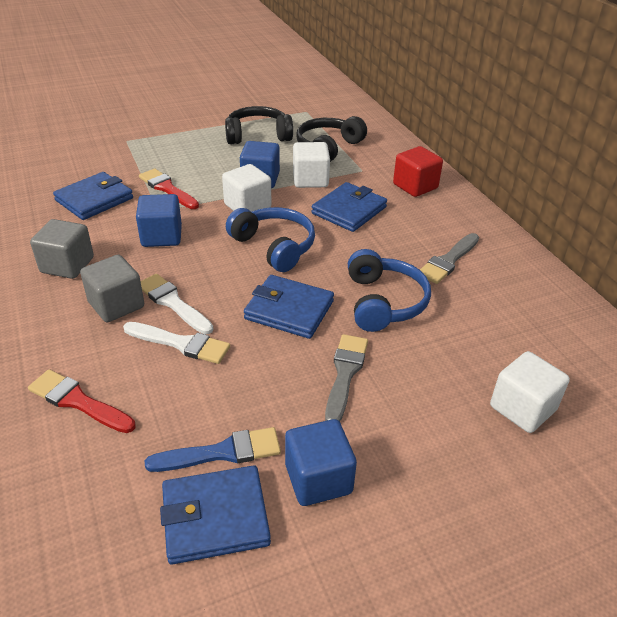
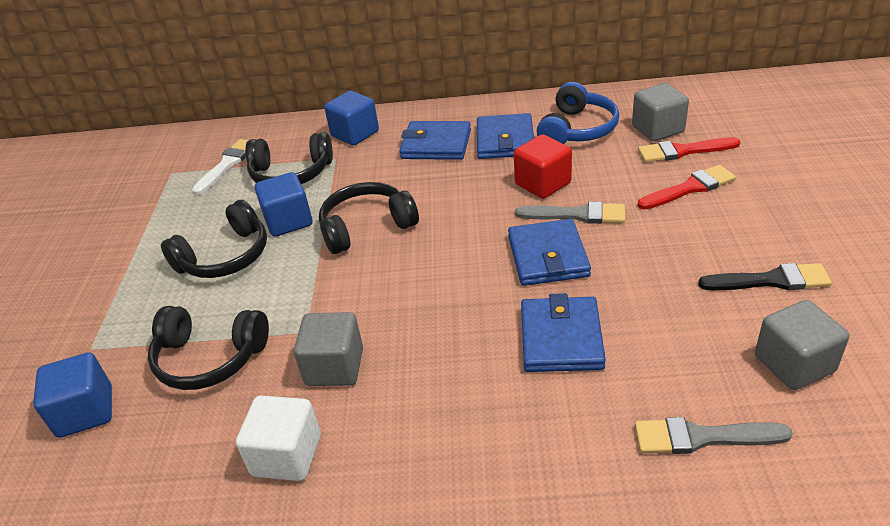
black brush: 0 -> 1
black headphones: 2 -> 4
blue brush: 1 -> 0
blue headphones: 2 -> 1
grey cube: 2 -> 3
white brush: 2 -> 1
white cube: 3 -> 1

